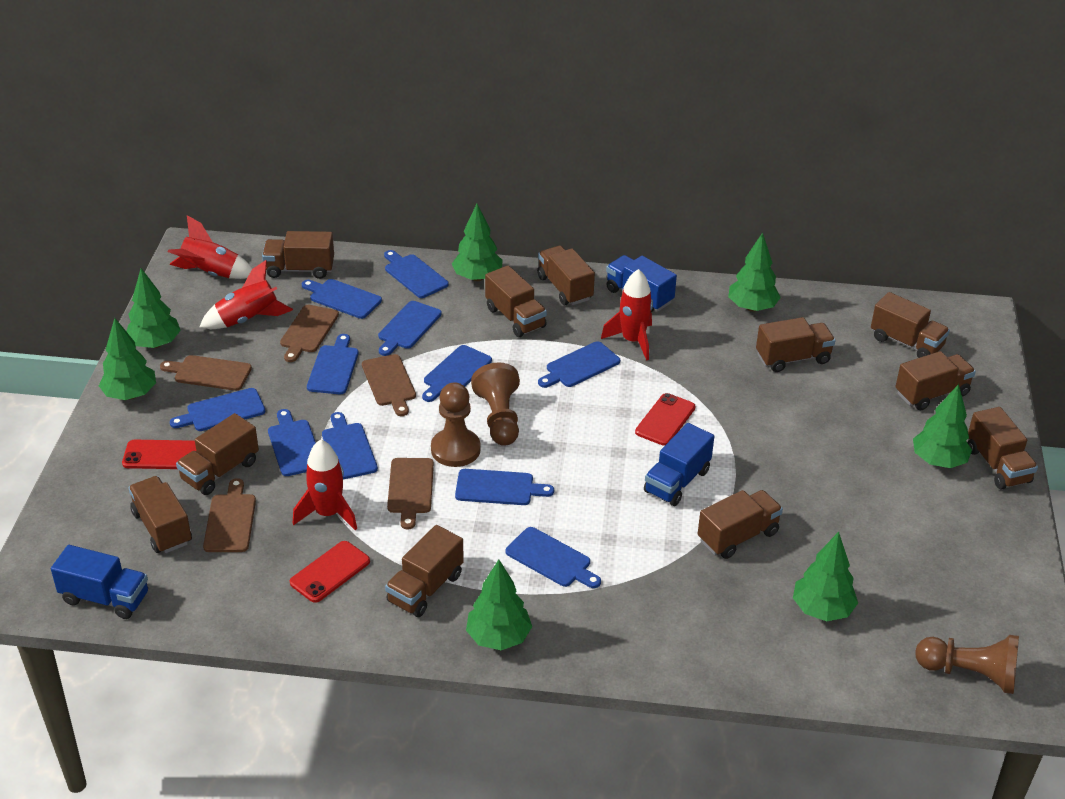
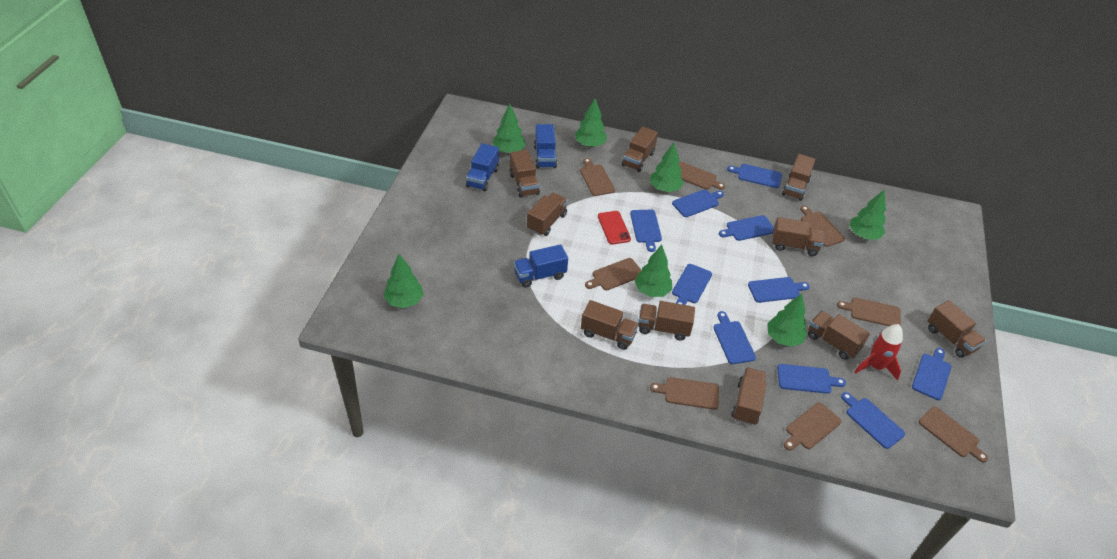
blue cutting board: 11 -> 10
brown cutting board: 5 -> 8
brown pawn: 3 -> 0
brown truck: 11 -> 10
red phone: 3 -> 1
red rocket: 4 -> 1

